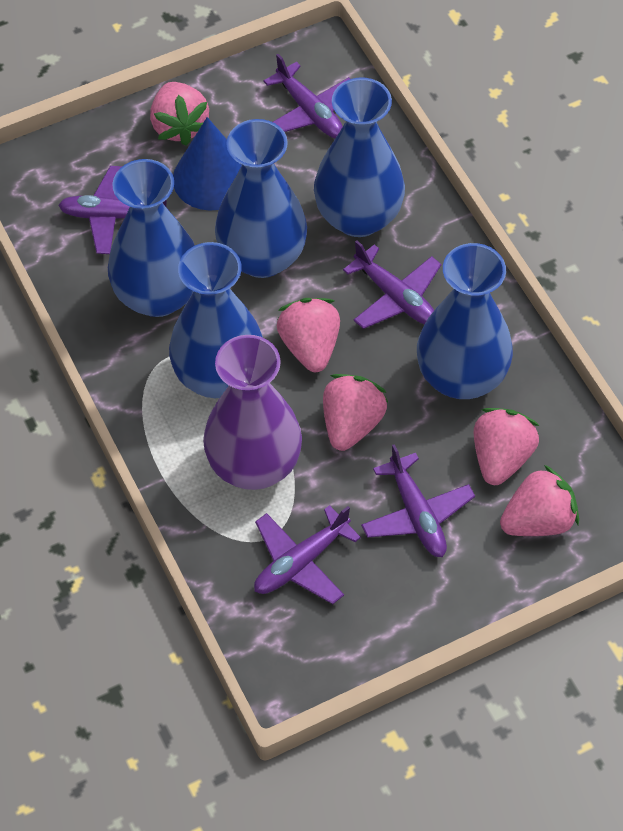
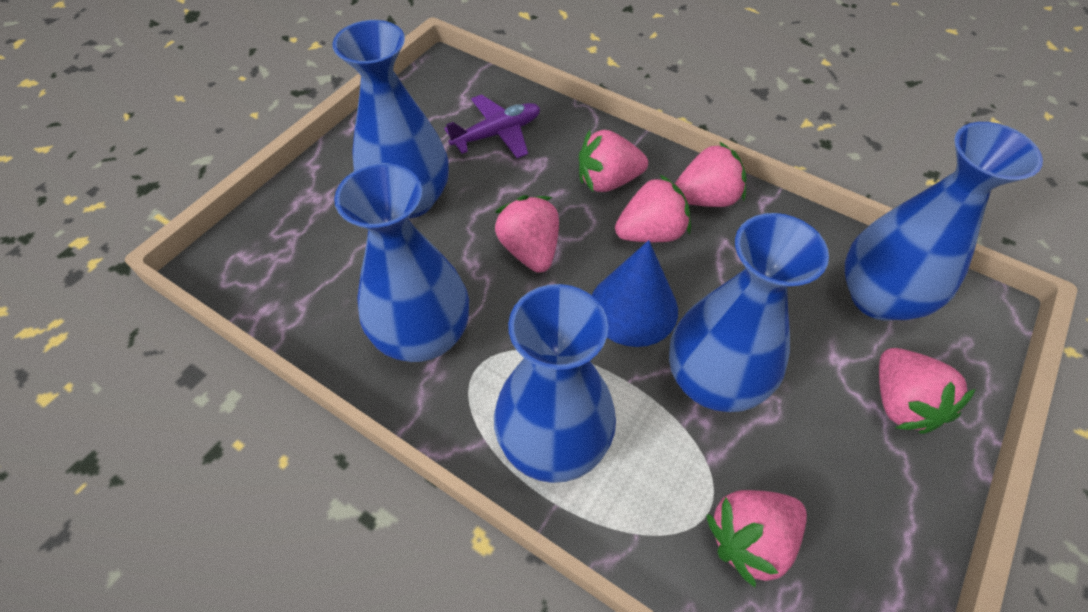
pink strawberry: 5 -> 6
purple plane: 5 -> 1
purple vase: 1 -> 0

